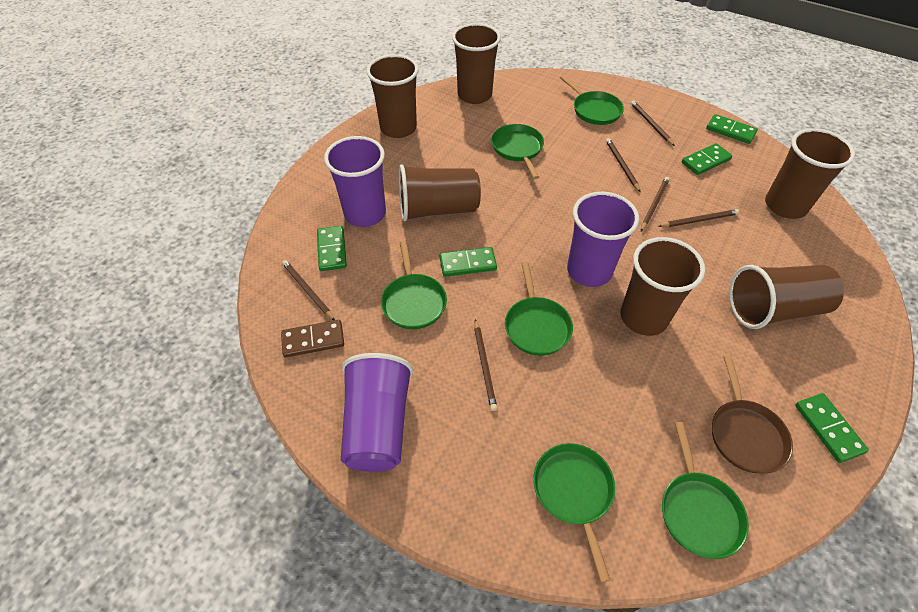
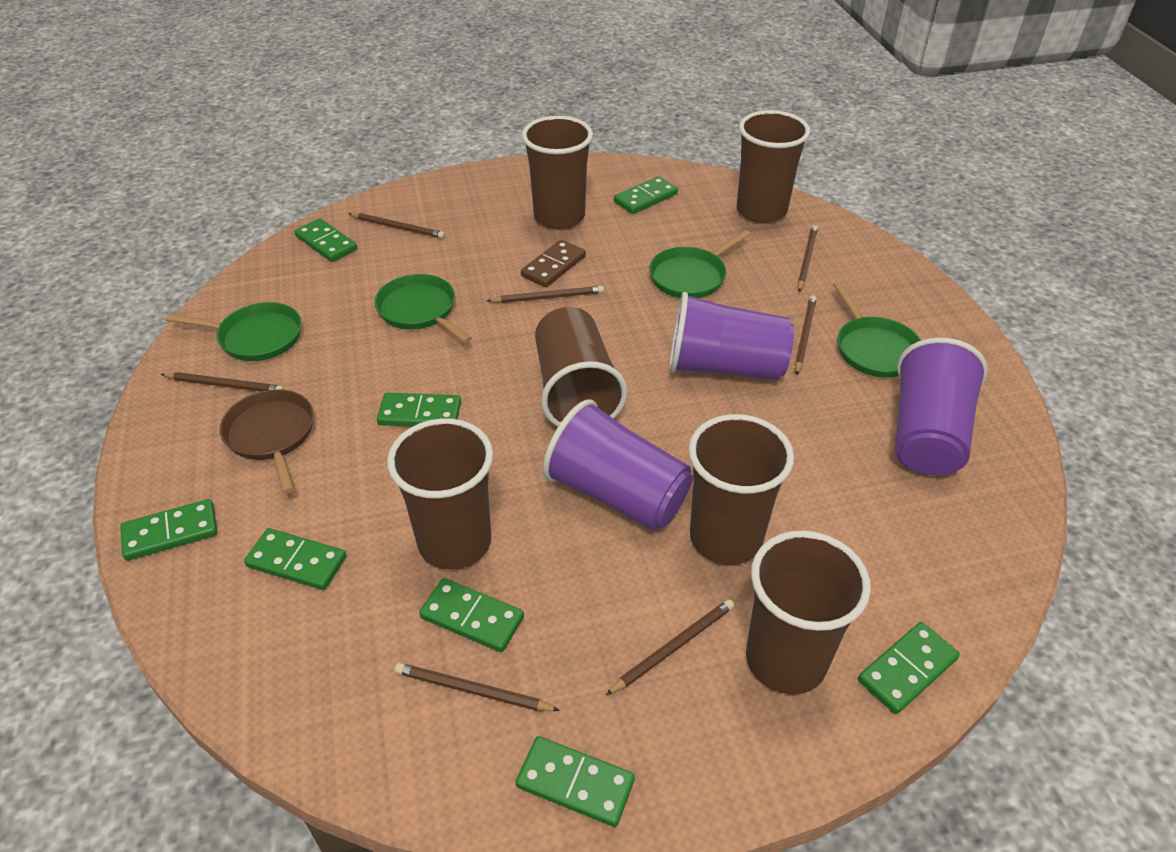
brown pencil: 6 -> 7
green domino: 5 -> 8
green pan: 6 -> 4

